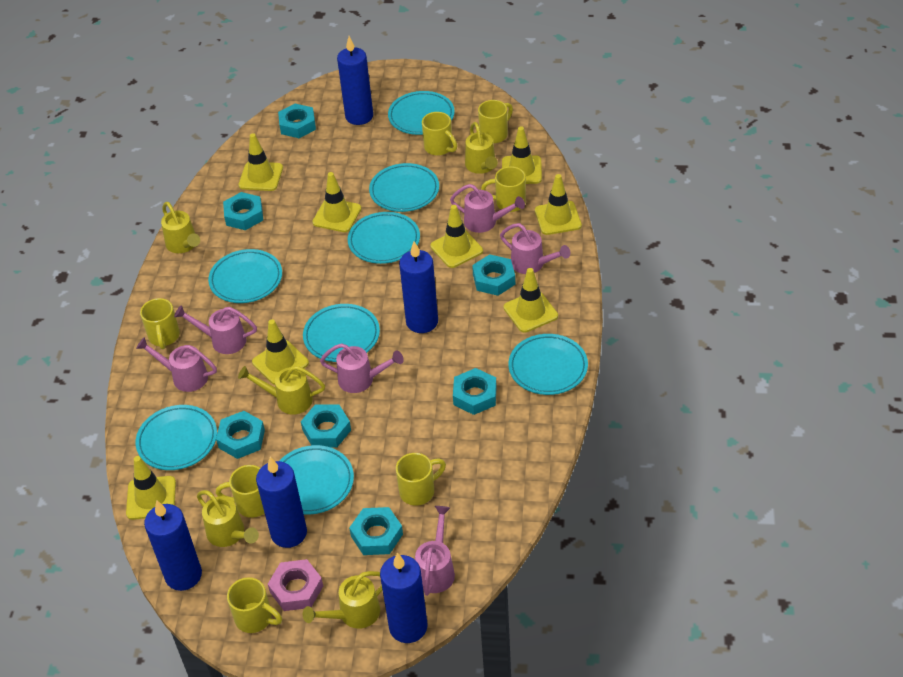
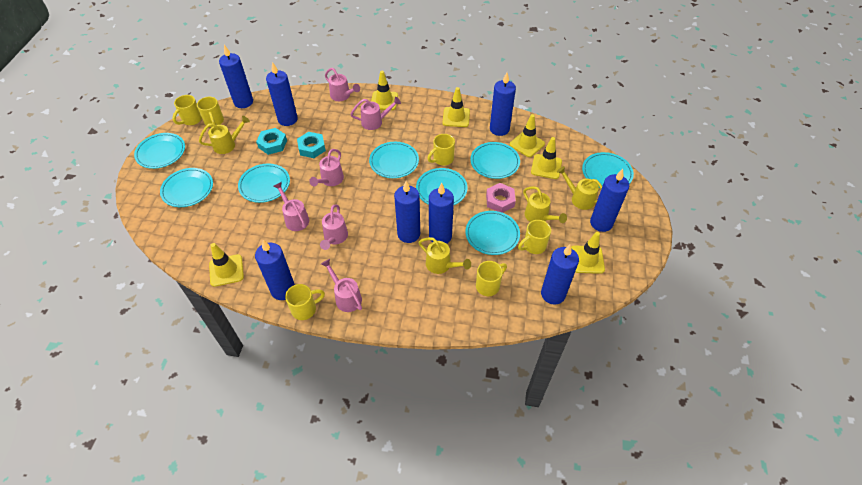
blue candle: 5 -> 8
turquoise nut: 7 -> 2
yellow mug: 7 -> 6
yellow traffic cone: 8 -> 6
yellow watering can: 5 -> 4

